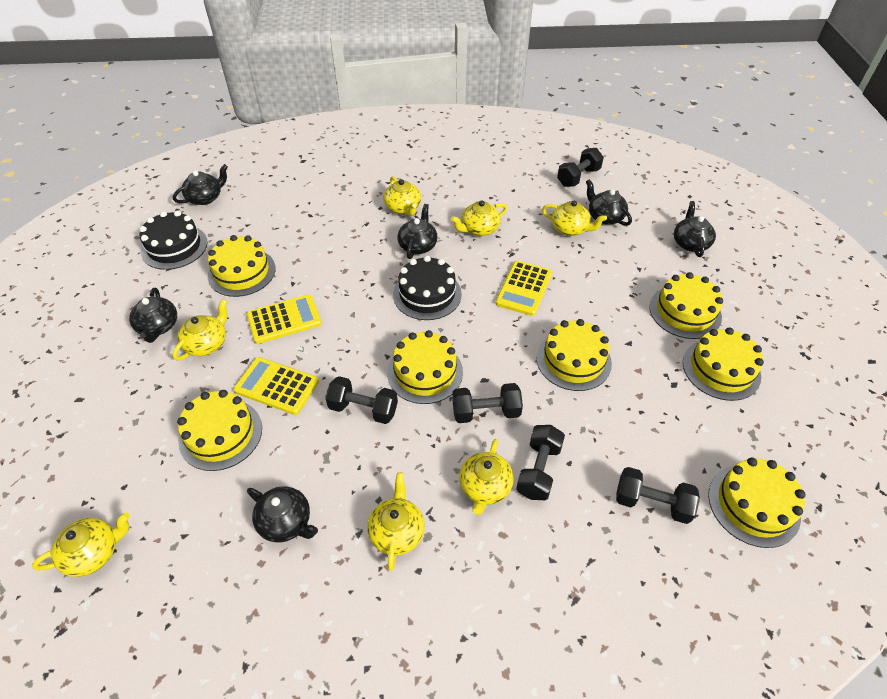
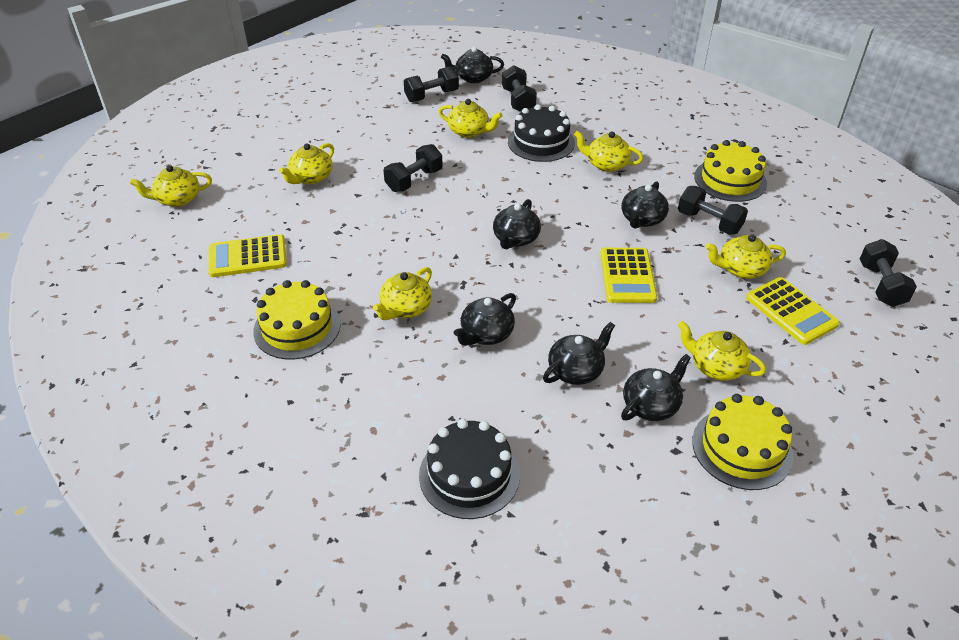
yellow cake: 7 -> 3

